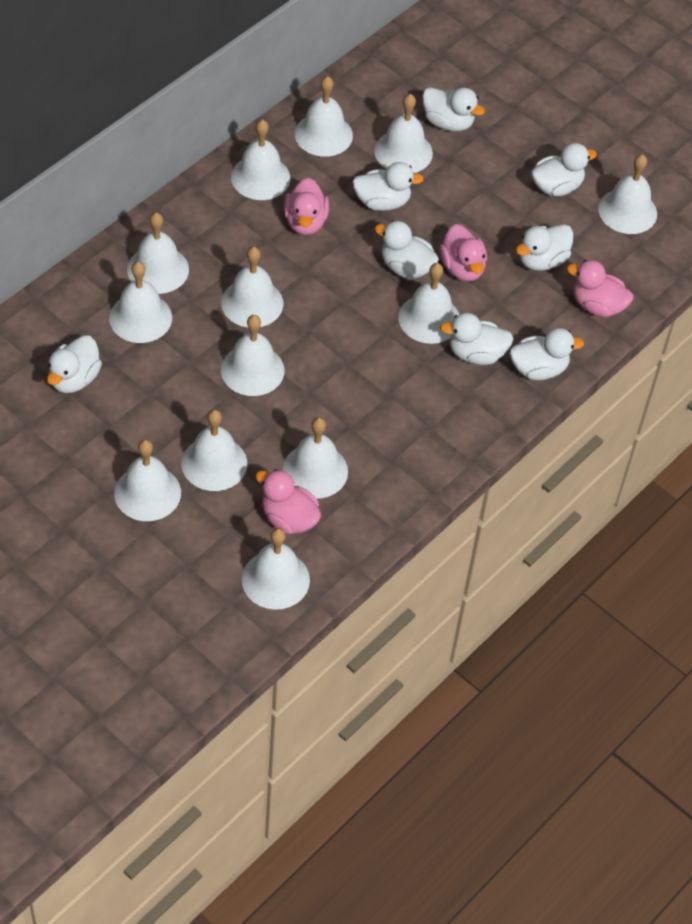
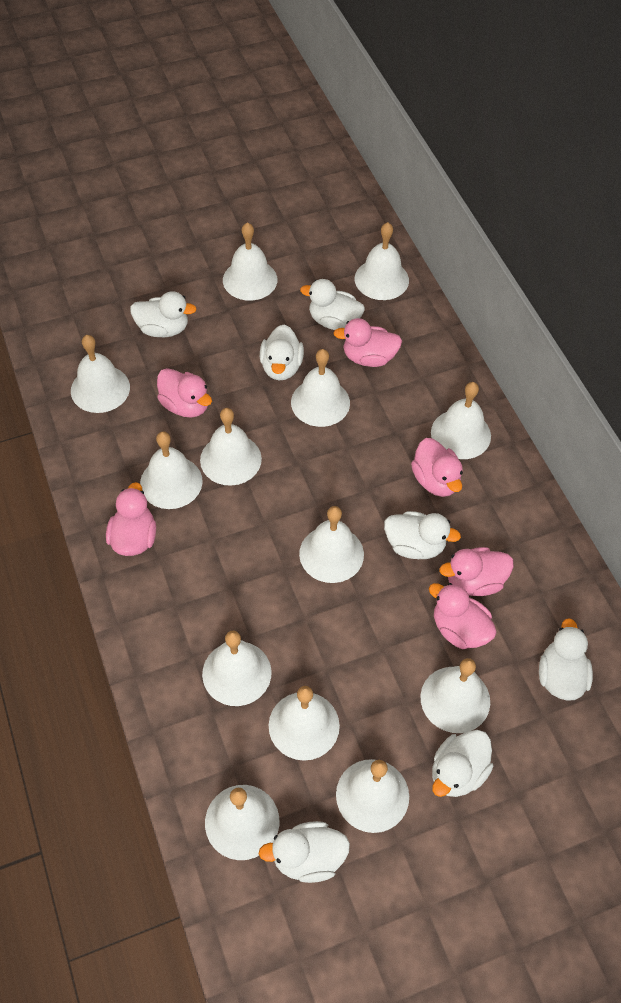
pink duck: 4 -> 6
white duck: 8 -> 7

